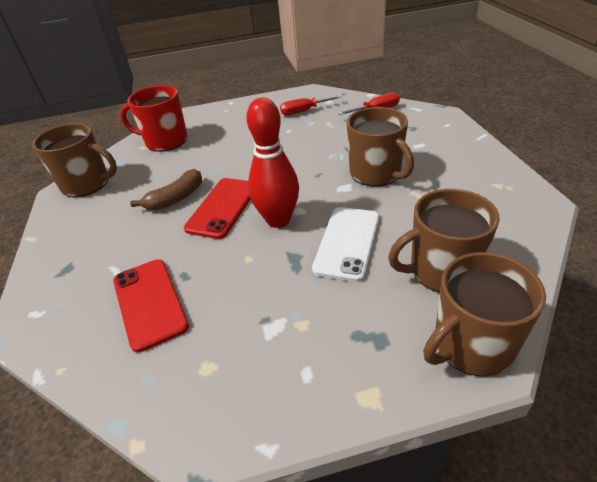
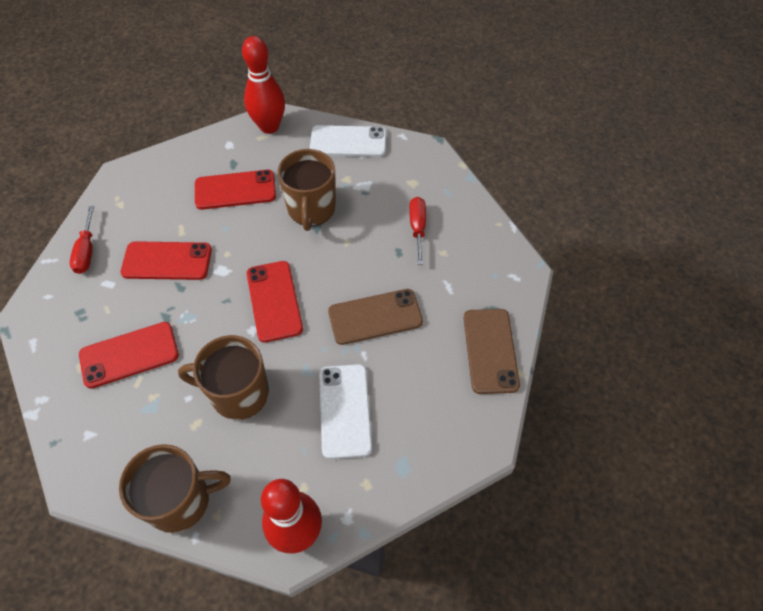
brown banana: 1 -> 0
brown mug: 4 -> 3
brown phone: 0 -> 2
red bowling pin: 1 -> 2
red mug: 1 -> 0
red phone: 2 -> 4
white phone: 1 -> 2

